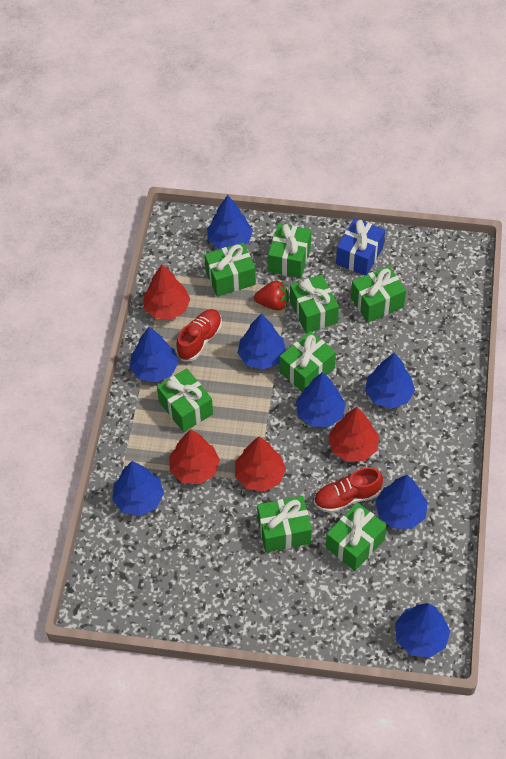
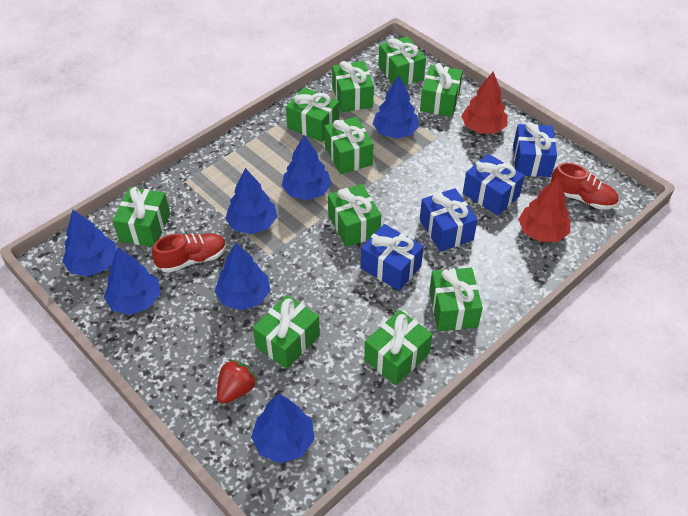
blue gift: 1 -> 4
blue tree: 8 -> 7
green gift: 8 -> 10
red tree: 4 -> 2

